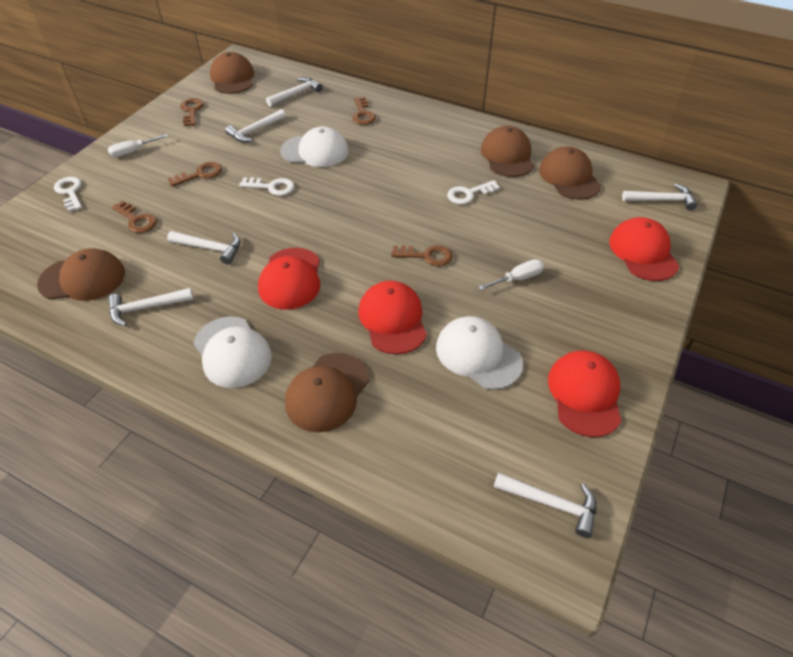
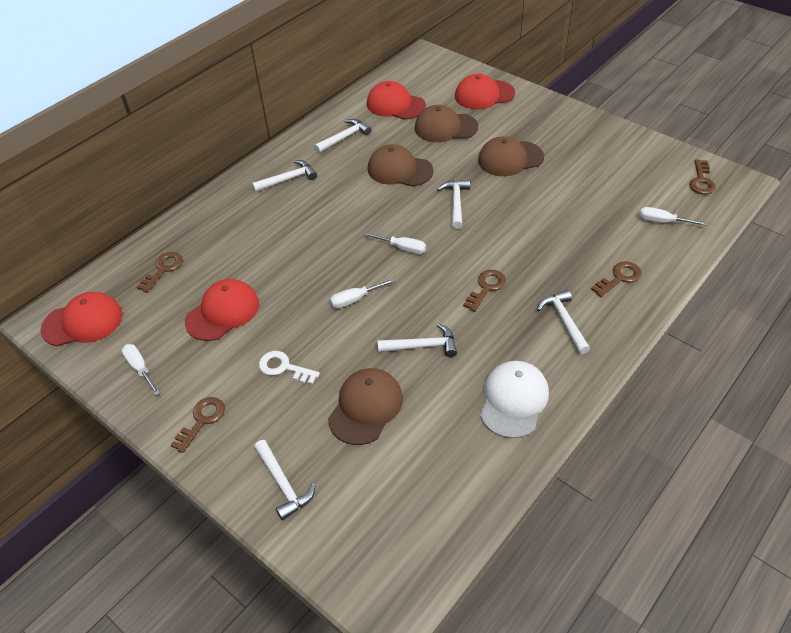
brown cap: 5 -> 4
white cap: 3 -> 1
white key: 3 -> 1
white screwdriver: 2 -> 4

